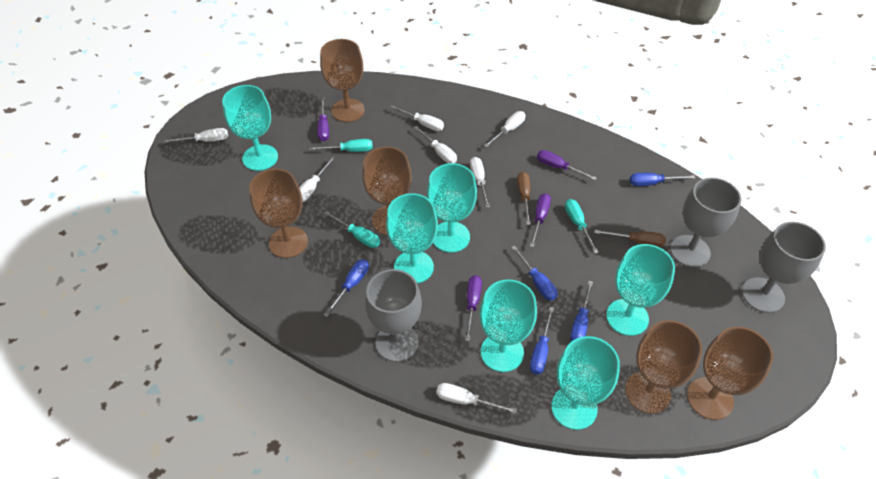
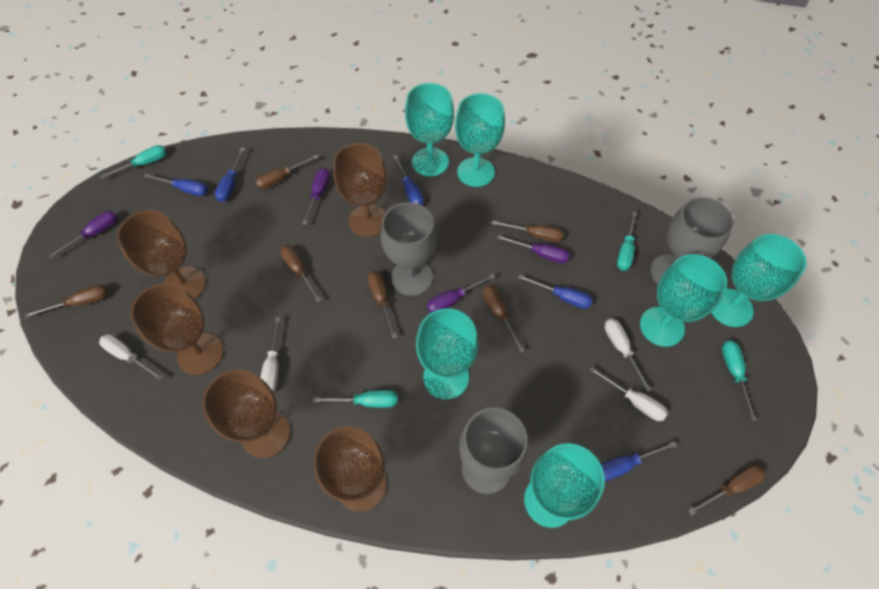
brown screwdriver: 2 -> 7
turquoise screwdriver: 3 -> 4
white screwdriver: 7 -> 4

